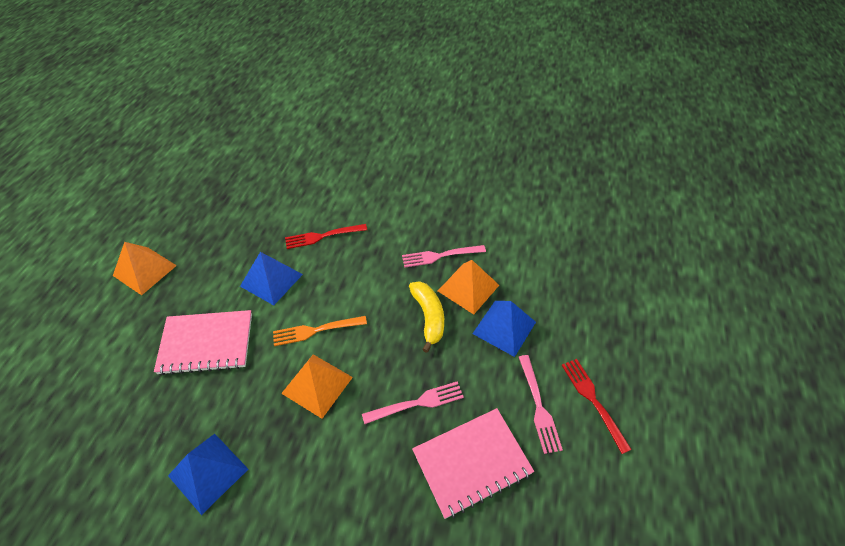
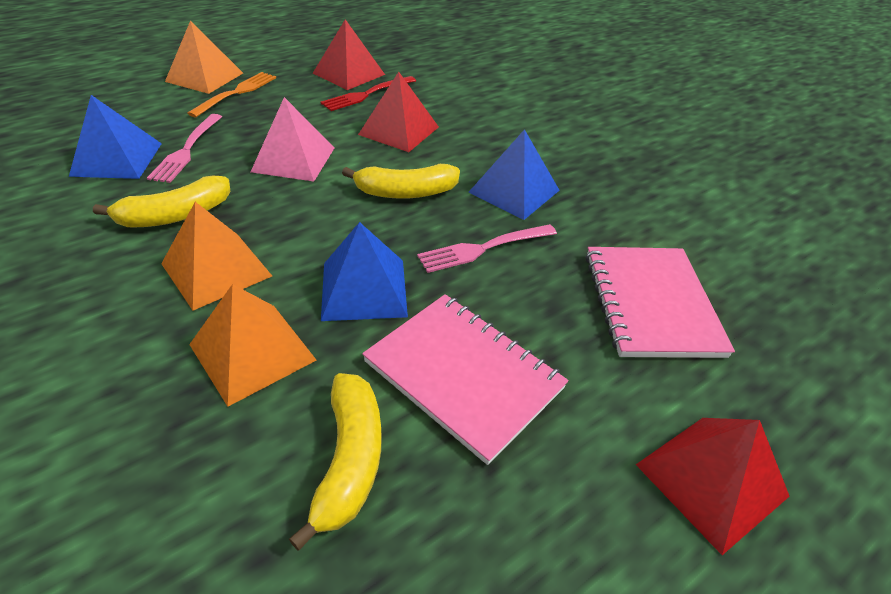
pink fork: 3 -> 2
pink pyramid: 0 -> 1
red fork: 2 -> 1
red pyramid: 0 -> 3
yellow banana: 1 -> 3

